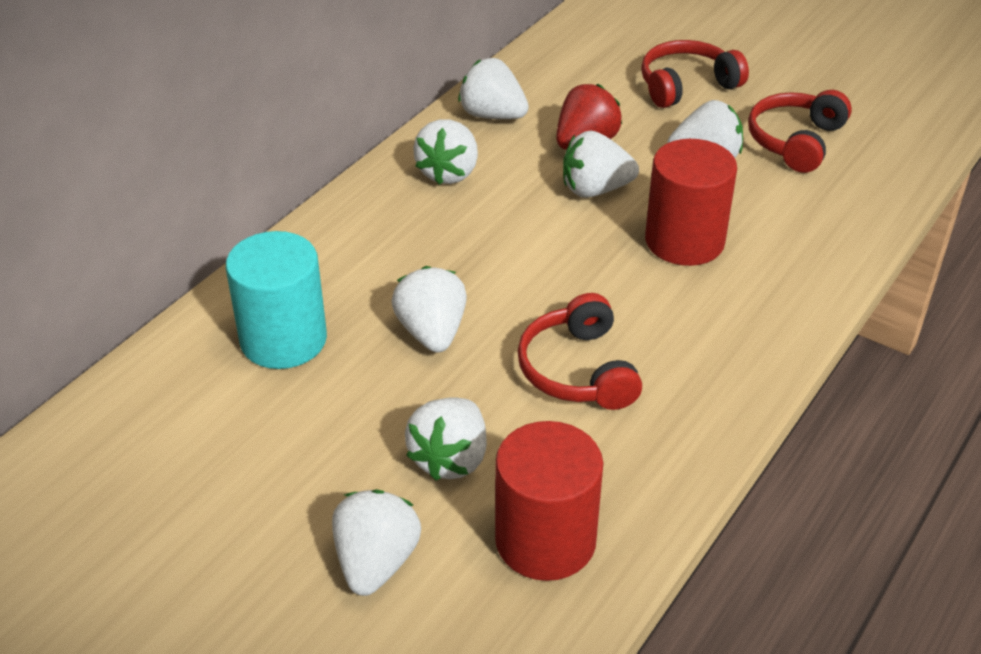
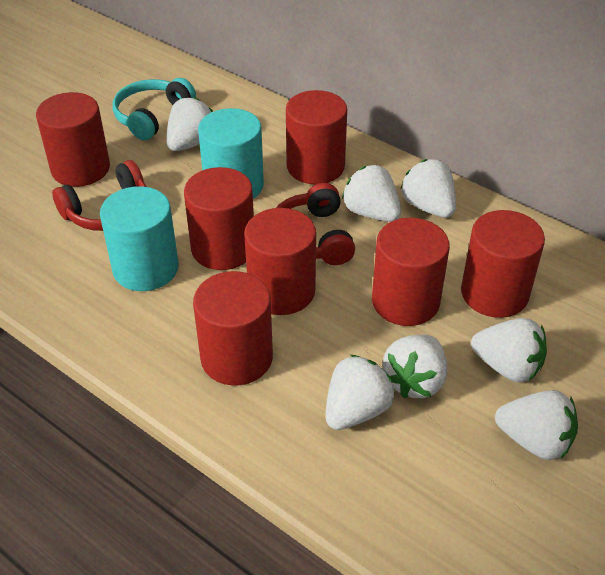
red cylinder: 2 -> 7
red headphones: 3 -> 2
red strawberry: 1 -> 0
turquoise cylinder: 1 -> 2
turquoise headphones: 0 -> 1

